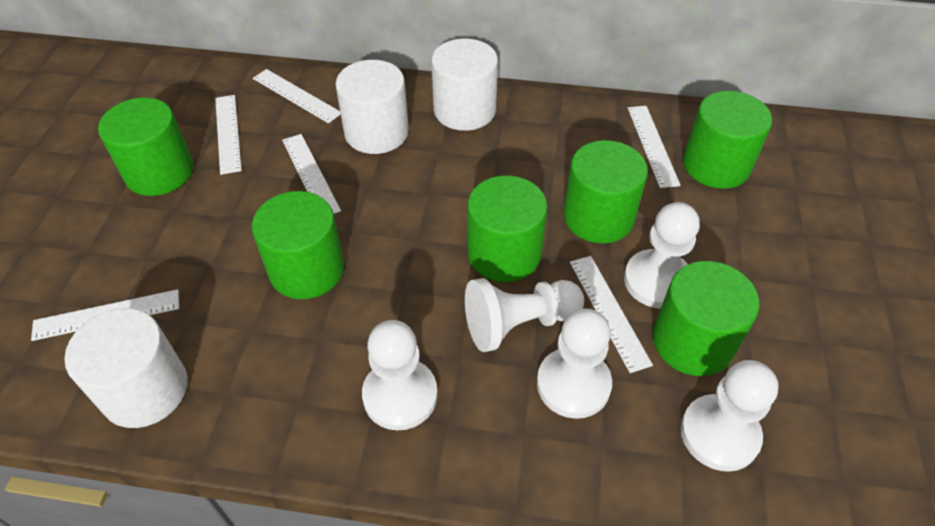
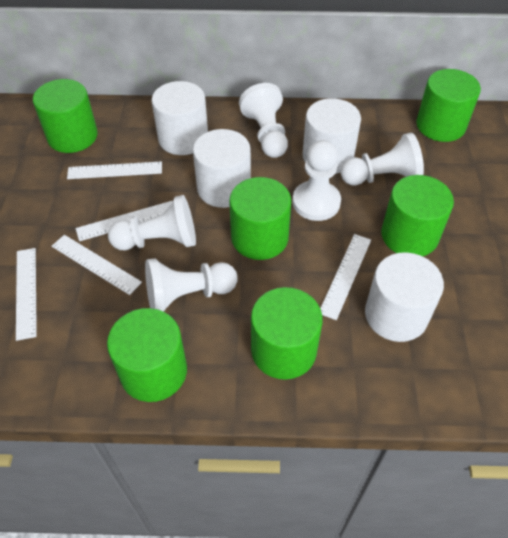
white cylinder: 3 -> 4
white ruler: 6 -> 5

